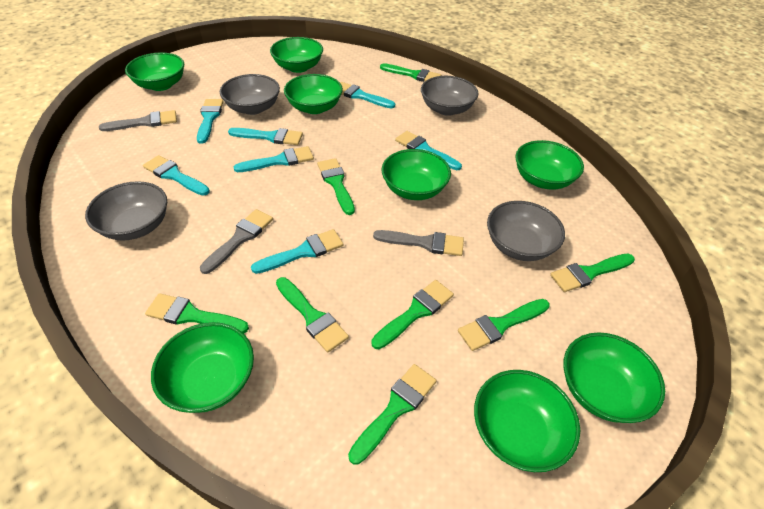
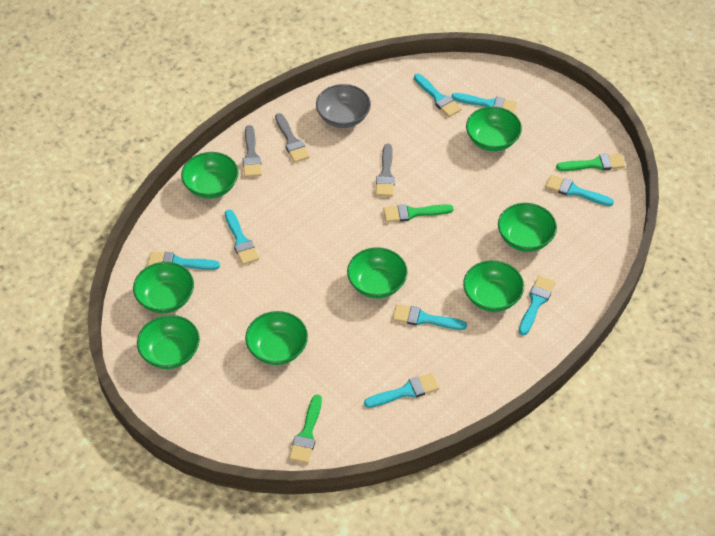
green brush: 8 -> 3
grey bowl: 4 -> 1
turquoise brush: 7 -> 8

